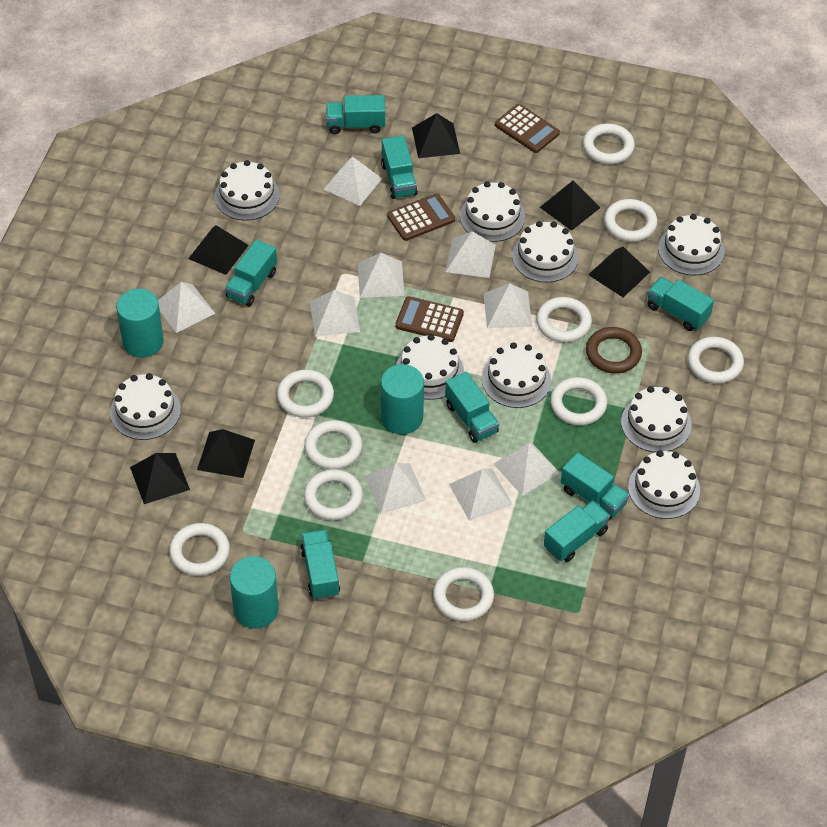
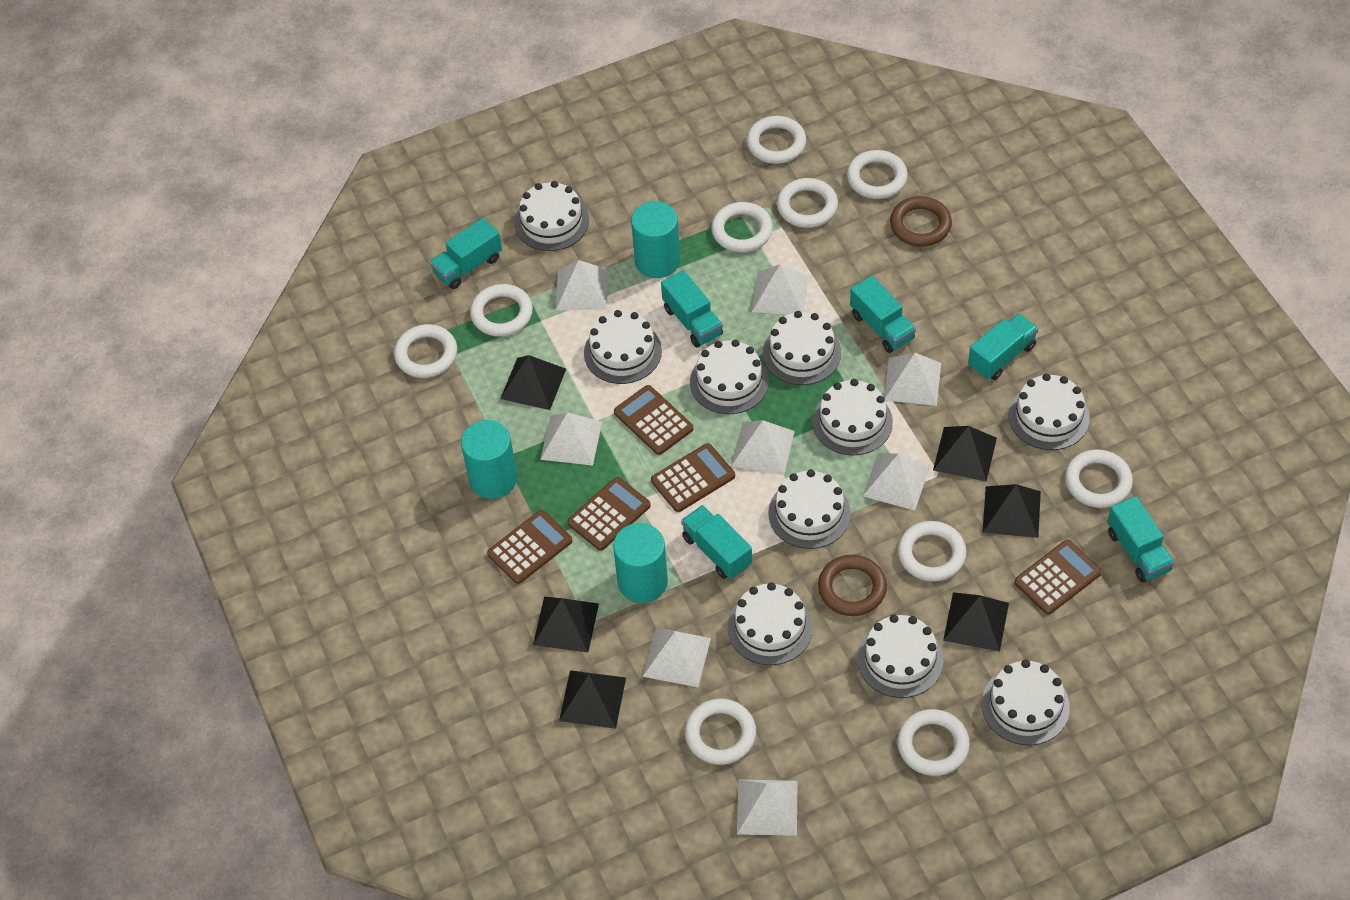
brown calculator: 3 -> 5
brown ring: 1 -> 2
turquoise truck: 8 -> 6
white cake: 9 -> 10
white pyramid: 9 -> 8

